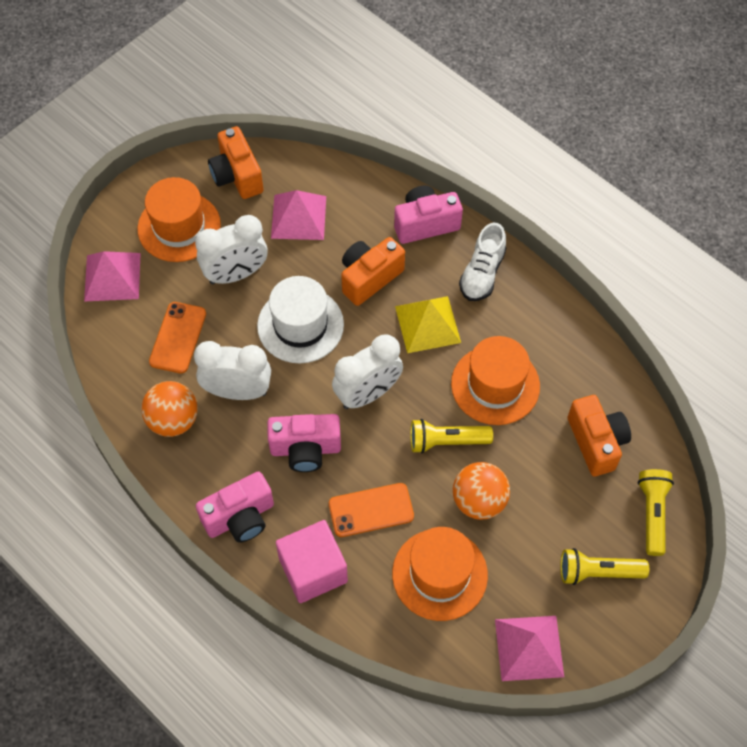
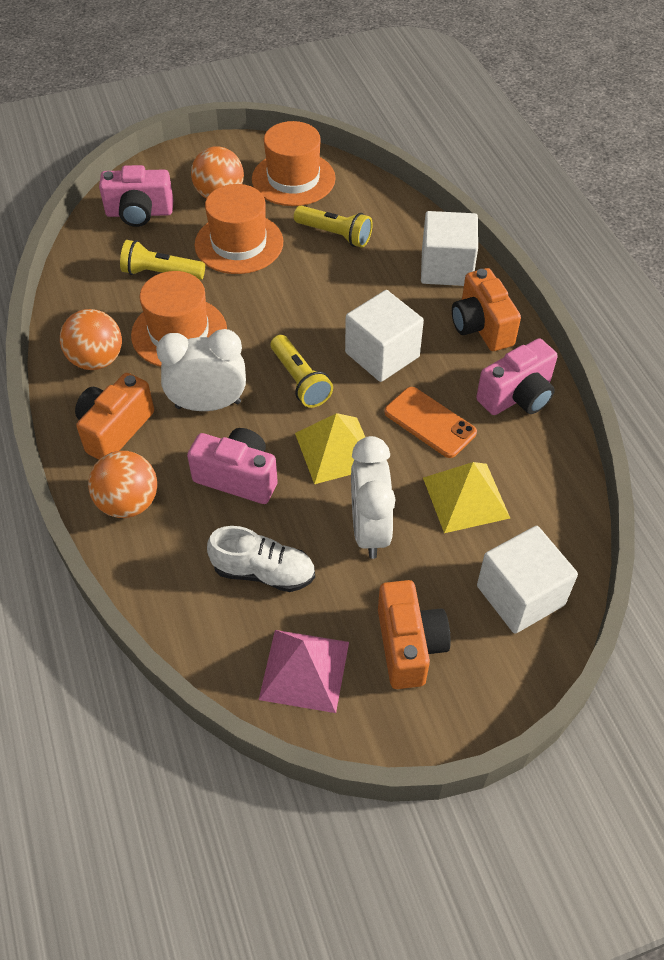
orange ball: 2 -> 3
orange phone: 2 -> 1
pink cube: 1 -> 0
pink pyramid: 3 -> 1
white clock: 3 -> 2
white cube: 0 -> 3
white hat: 1 -> 0
yellow pyramid: 1 -> 2

